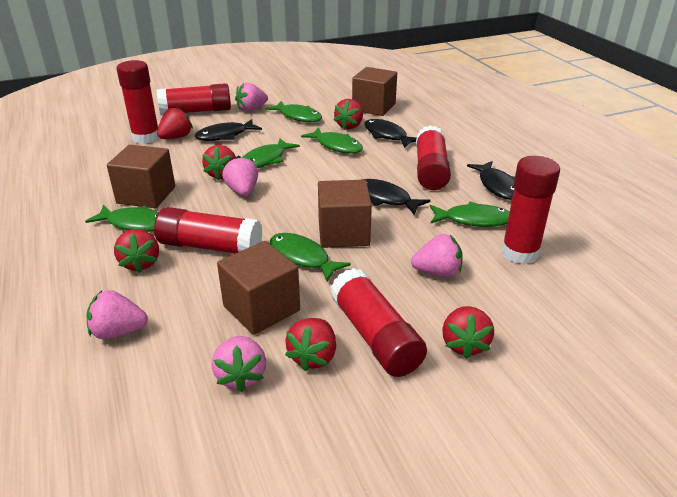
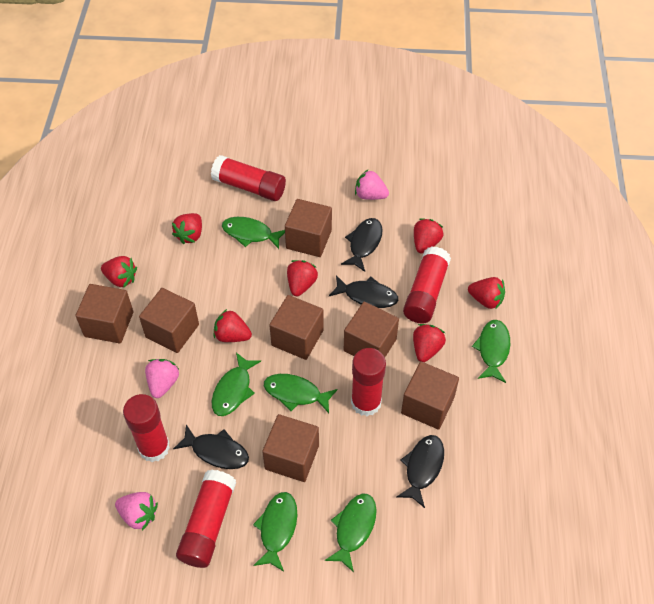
brown cube: 4 -> 7
pink strawberry: 5 -> 3
red glue stick: 6 -> 5
red strawberry: 6 -> 7

